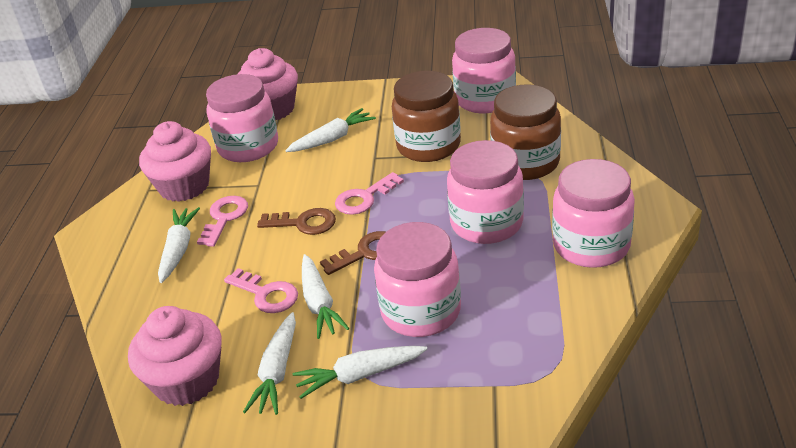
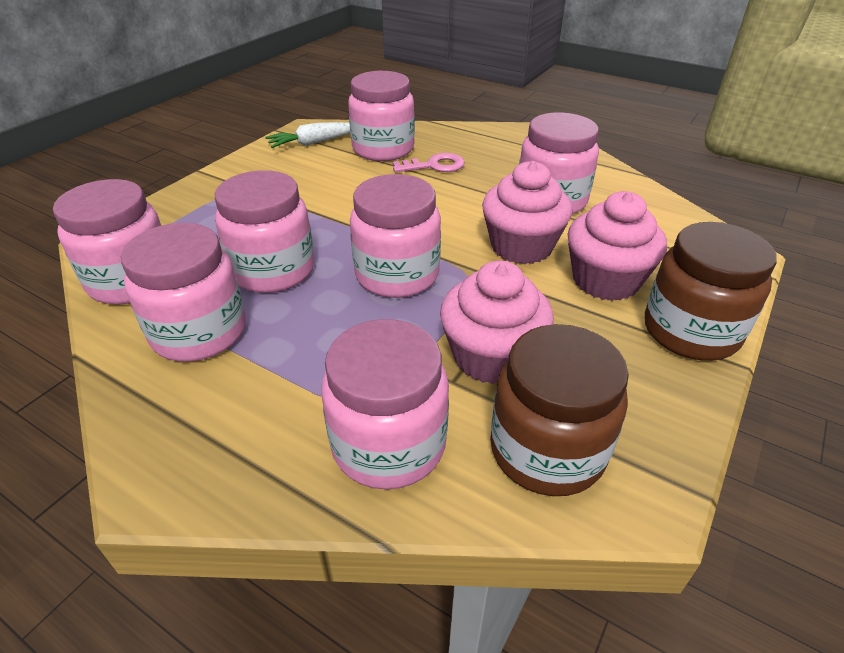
brown key: 2 -> 0
pink jar: 5 -> 7
pink key: 3 -> 1
white carrot: 5 -> 1

